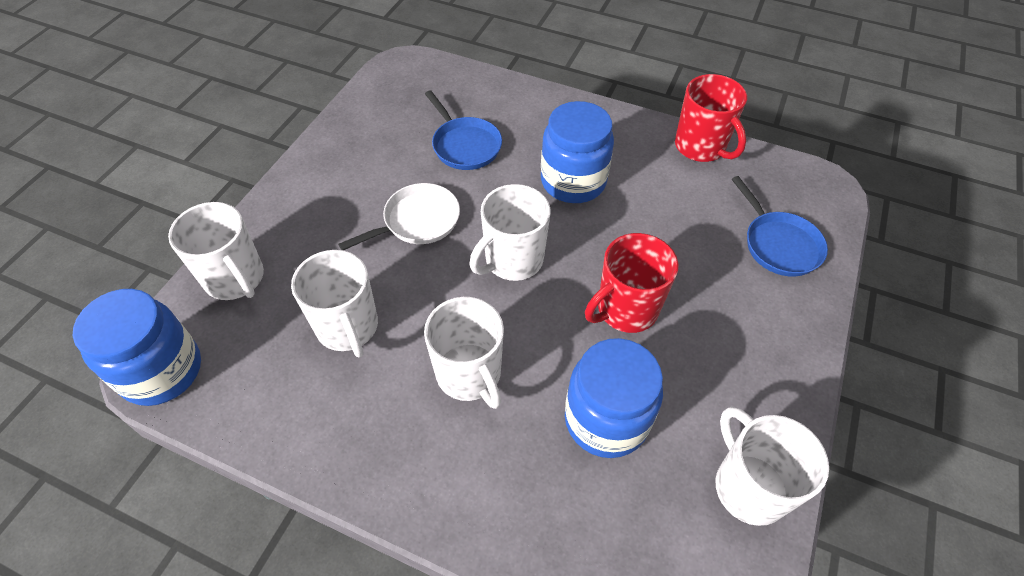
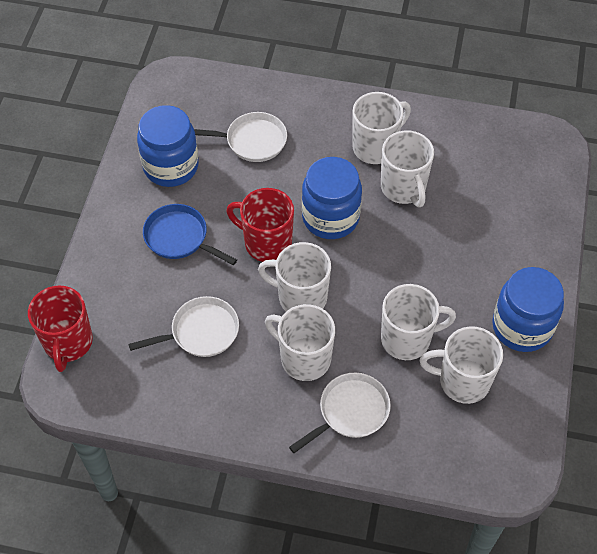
blue pan: 2 -> 1
white mug: 5 -> 6
white pan: 1 -> 3

